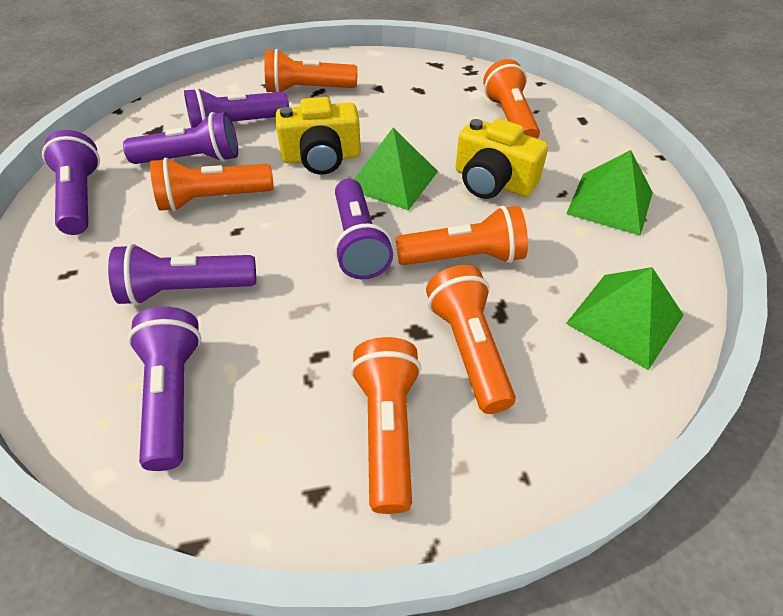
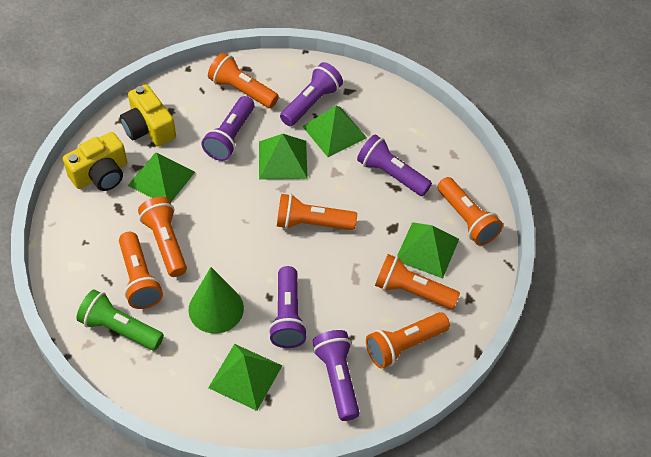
green cone: 0 -> 1
green flashlight: 0 -> 1
green pyramid: 3 -> 5
orange flashlight: 6 -> 7
purple flashlight: 6 -> 5

